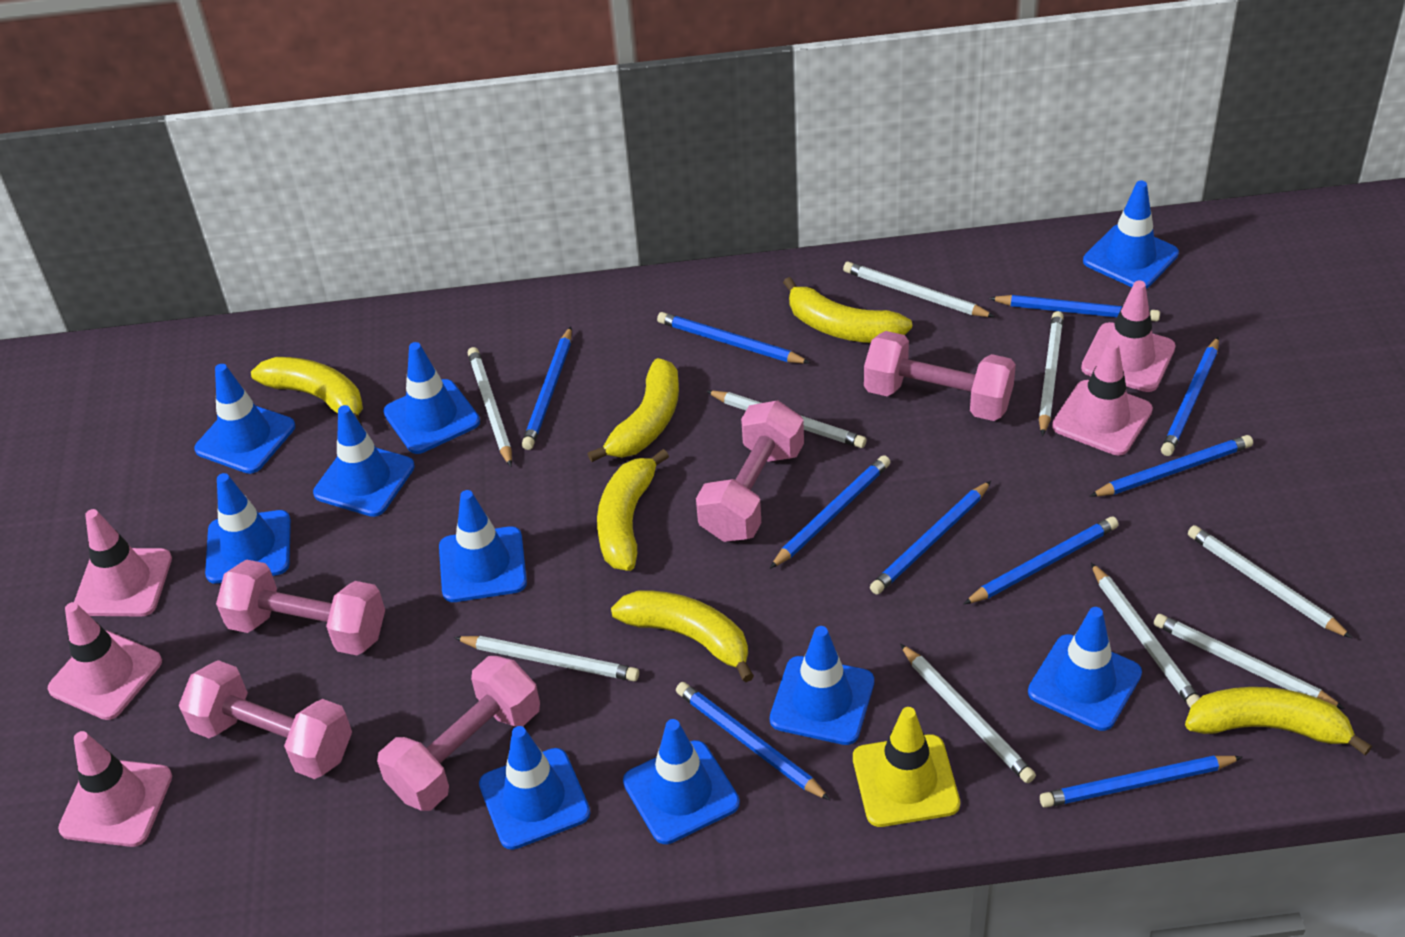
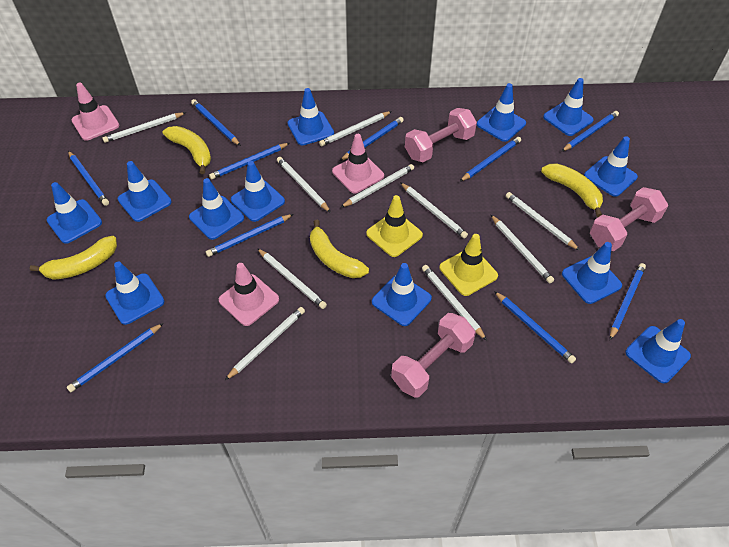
blue traffic cone: 10 -> 12
pink dumbbell: 5 -> 3
pink traffic cone: 5 -> 3
white pencil: 9 -> 10
yellow banana: 6 -> 4
yellow traffic cone: 1 -> 2

